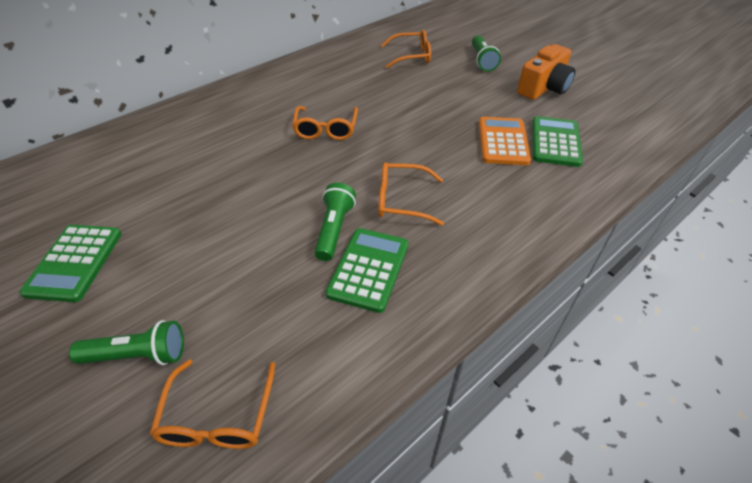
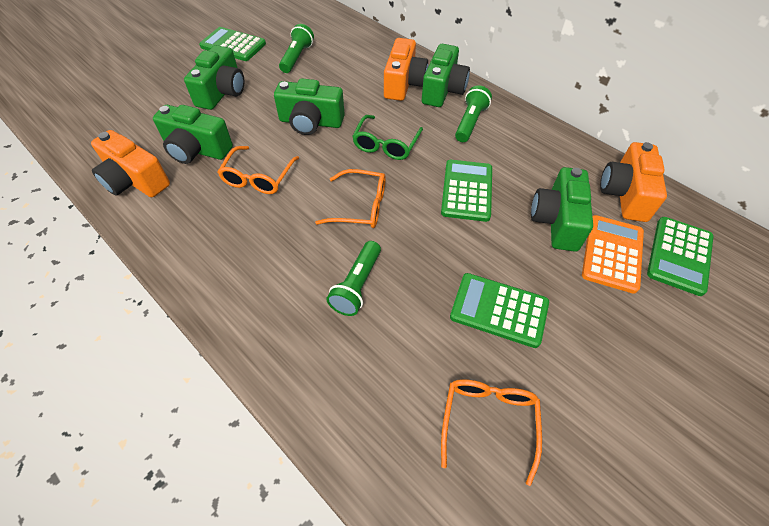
green calculator: 3 -> 4
green camera: 0 -> 5
green glasses: 0 -> 1
orange camera: 1 -> 3
orange glasses: 4 -> 3

